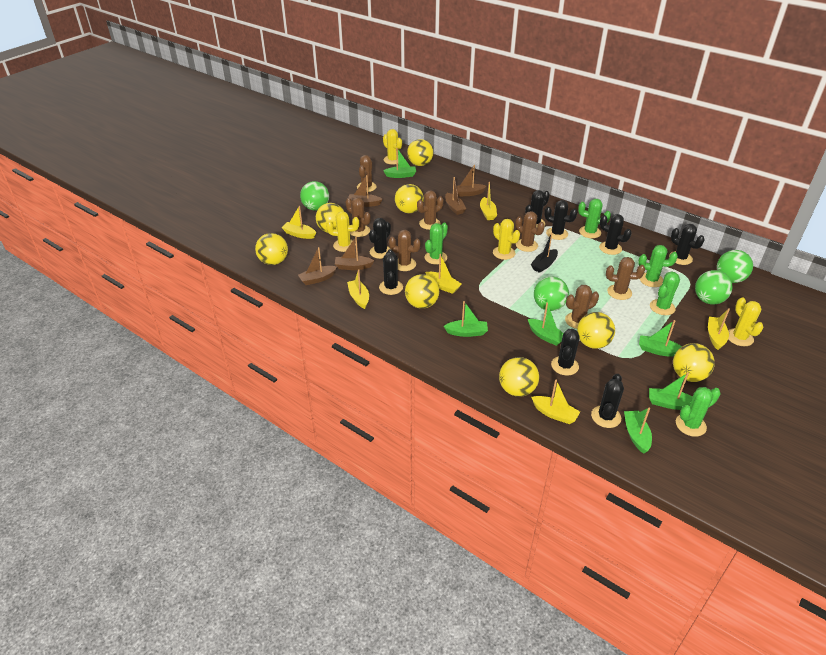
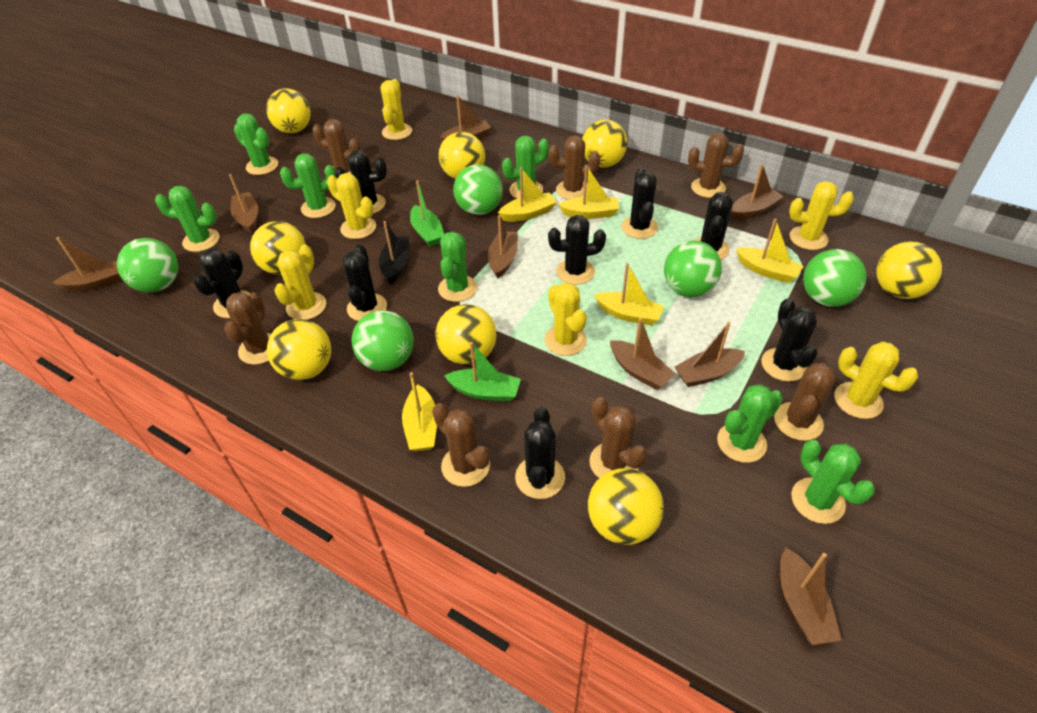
brown boat: 5 -> 8
green ball: 4 -> 5
green boat: 6 -> 2
green cactus: 5 -> 7
yellow boat: 6 -> 5
yellow cactus: 4 -> 6

